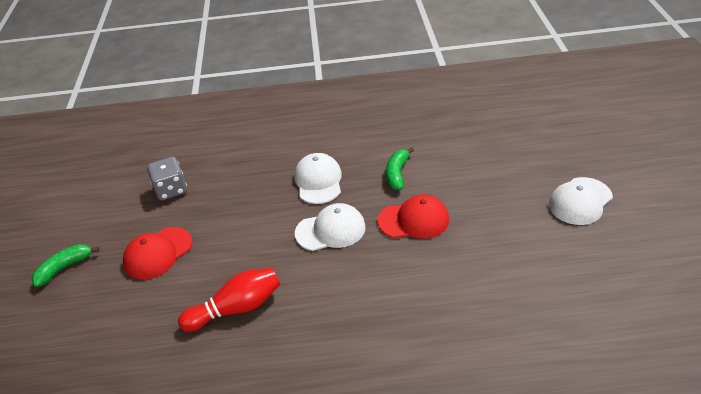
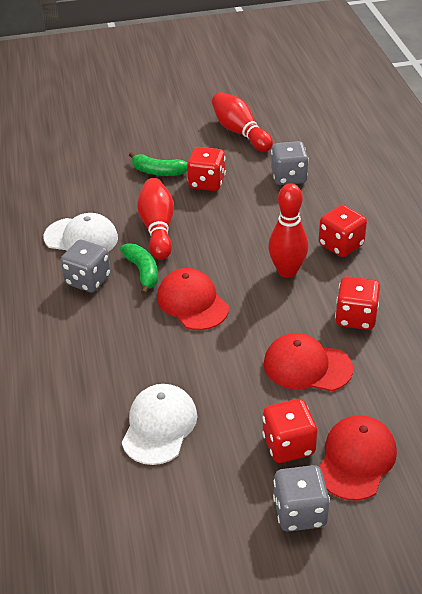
grey dice: 1 -> 3
red bowling pin: 1 -> 3
red cap: 2 -> 3
red dice: 0 -> 4
white cap: 3 -> 2

